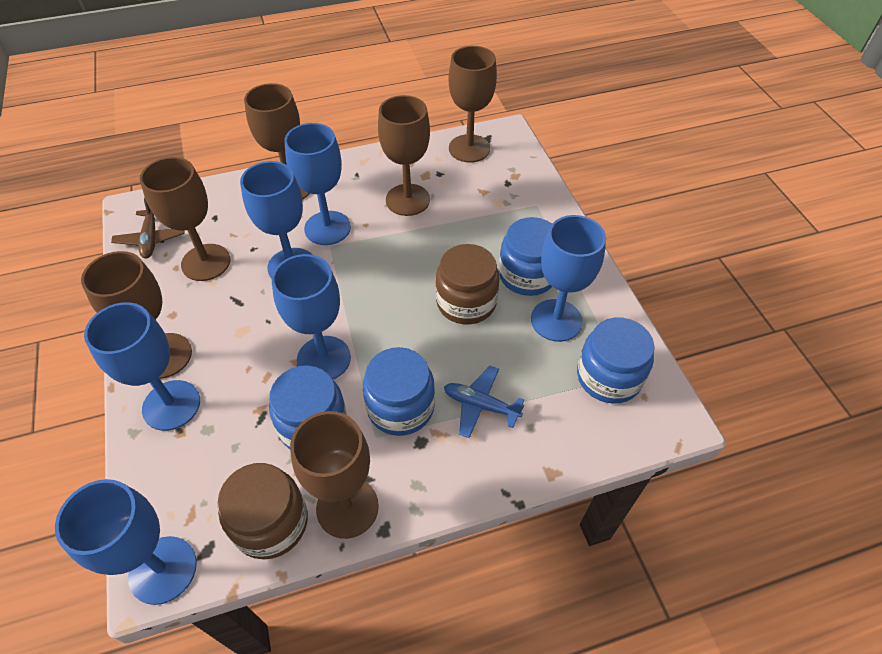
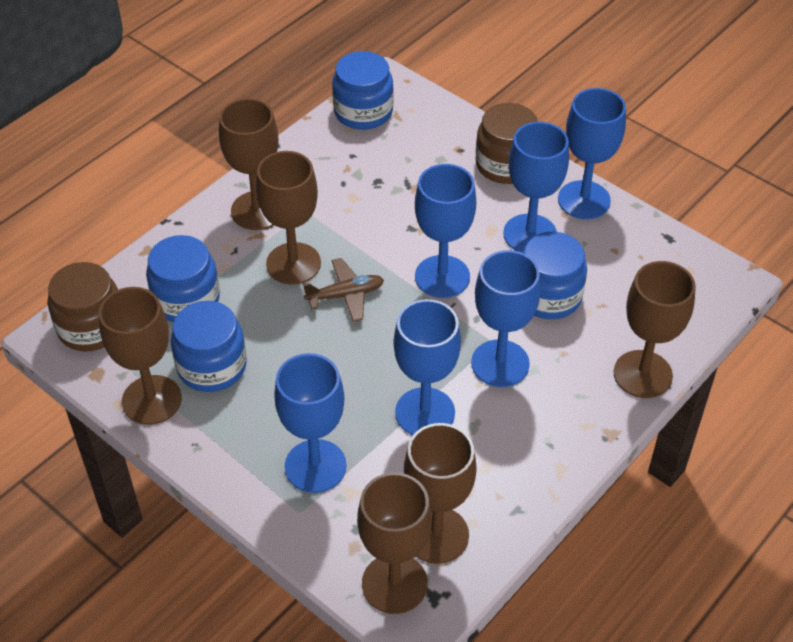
blue plane: 1 -> 0

